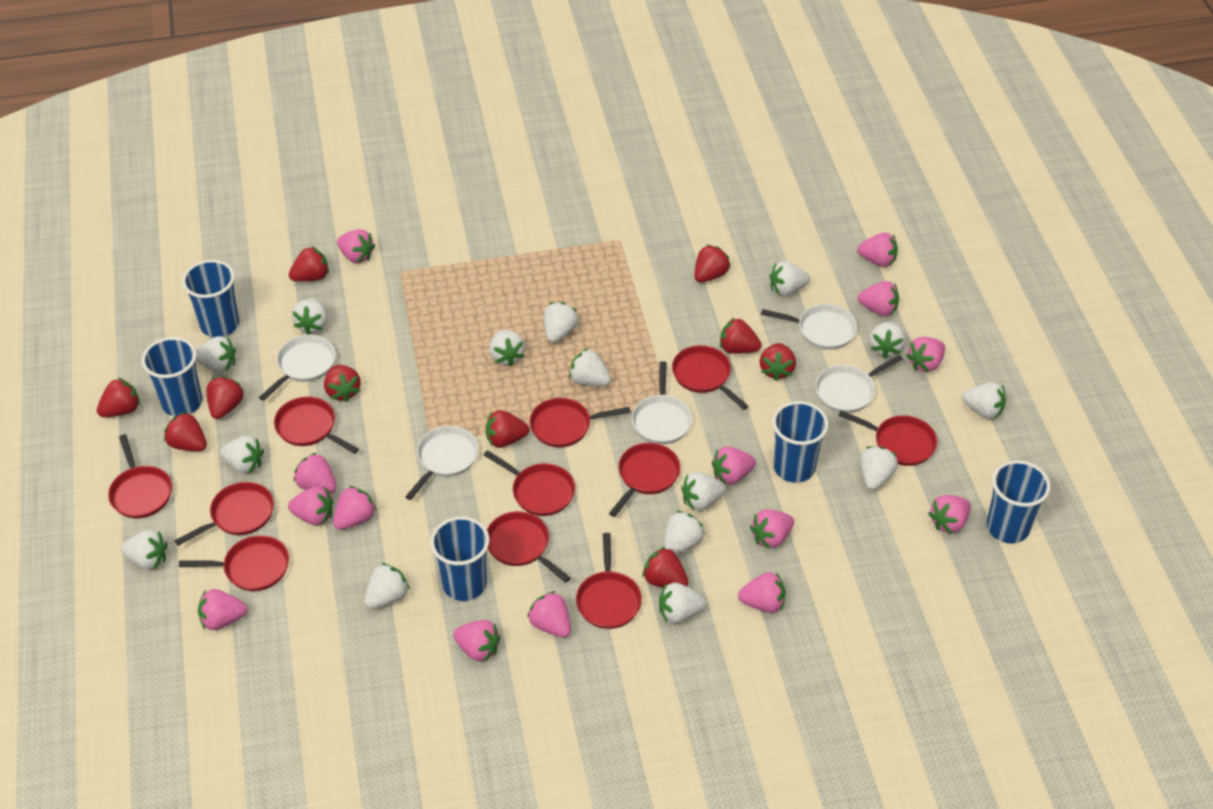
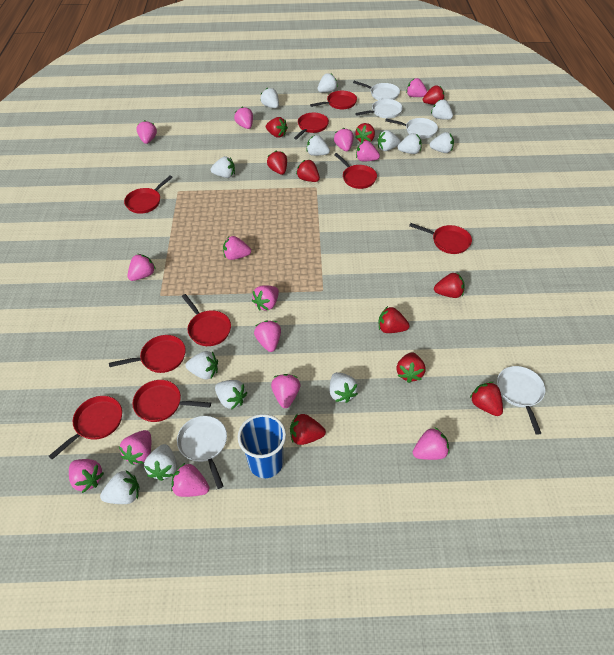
blue cup: 5 -> 1
red pan: 11 -> 9
white strawberry: 15 -> 13

